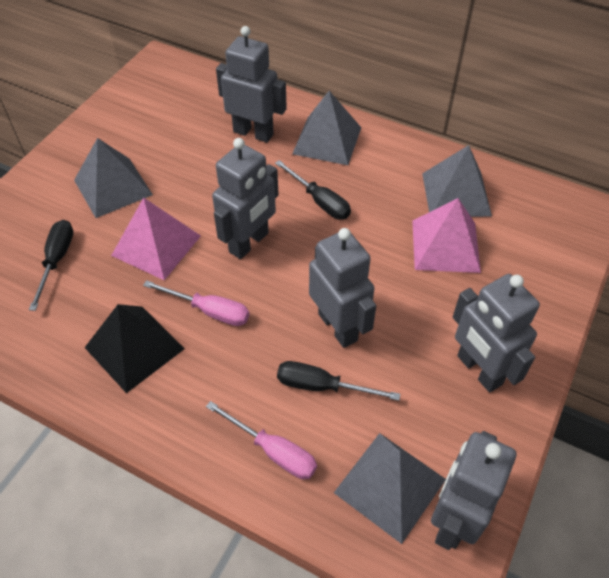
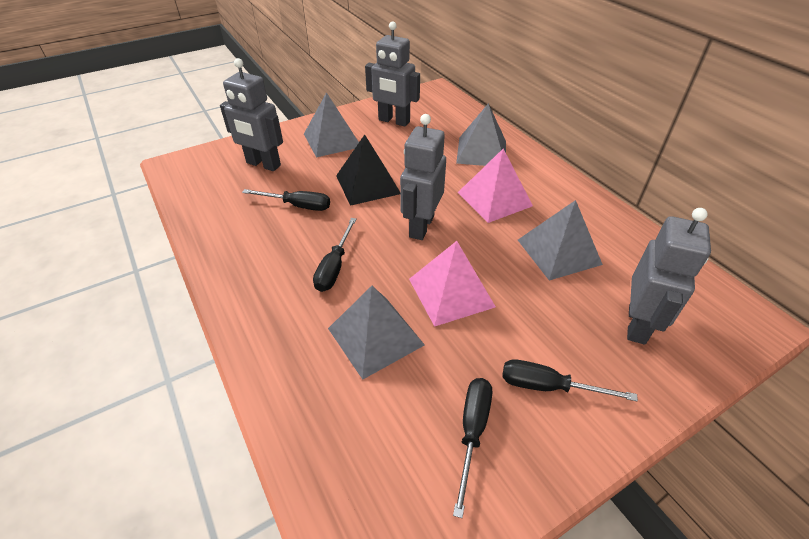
black screwdriver: 3 -> 4
grey robot: 5 -> 4
pink screwdriver: 2 -> 0

